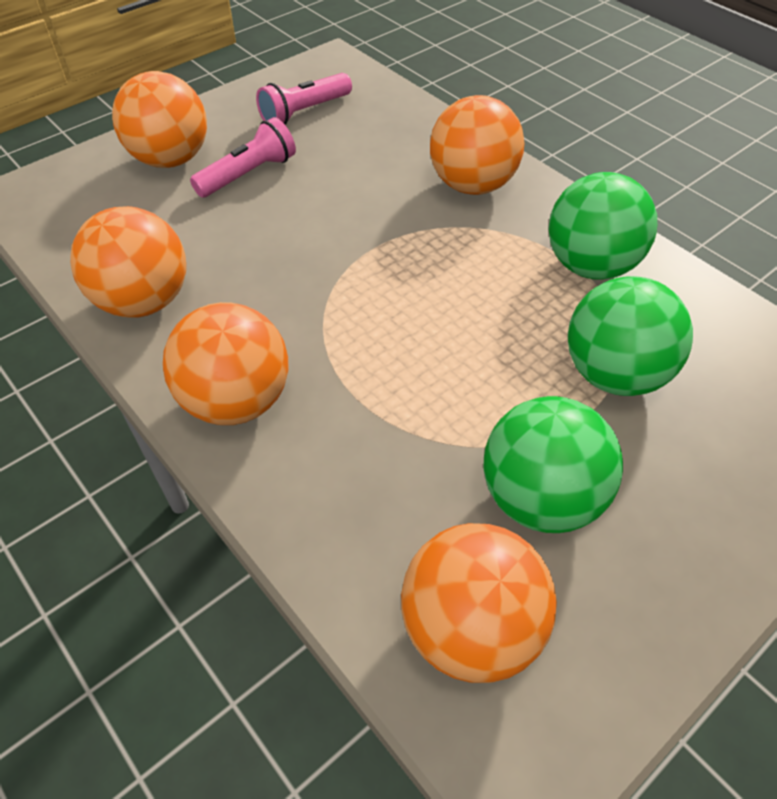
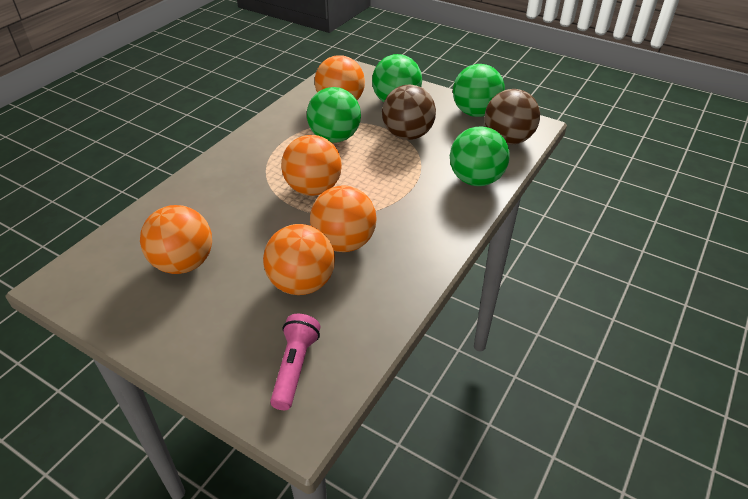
brown ball: 0 -> 2
green ball: 3 -> 4
pink flashlight: 2 -> 1

